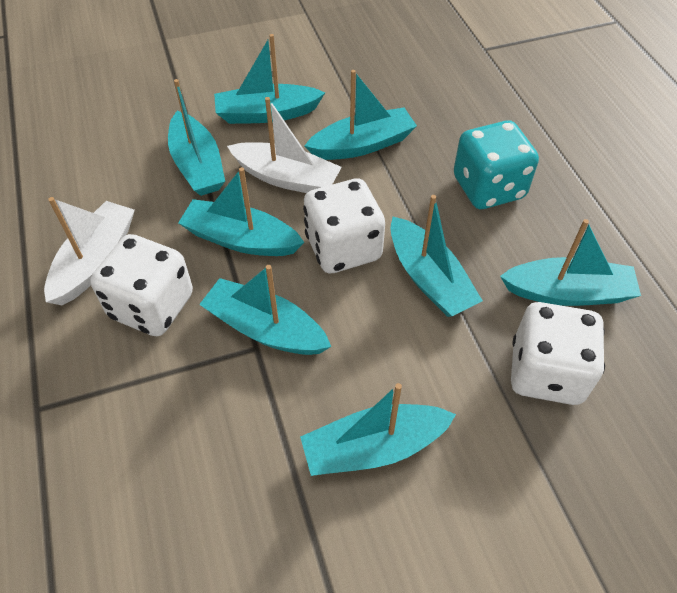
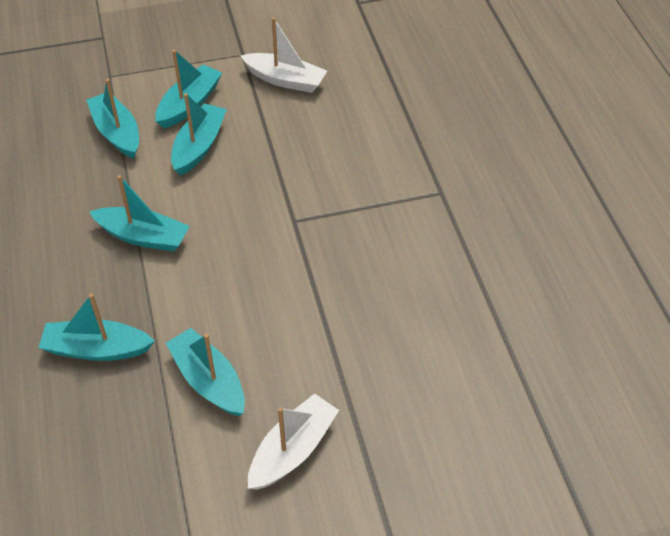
turquoise boat: 8 -> 6
turquoise dice: 1 -> 0
white dice: 3 -> 0

